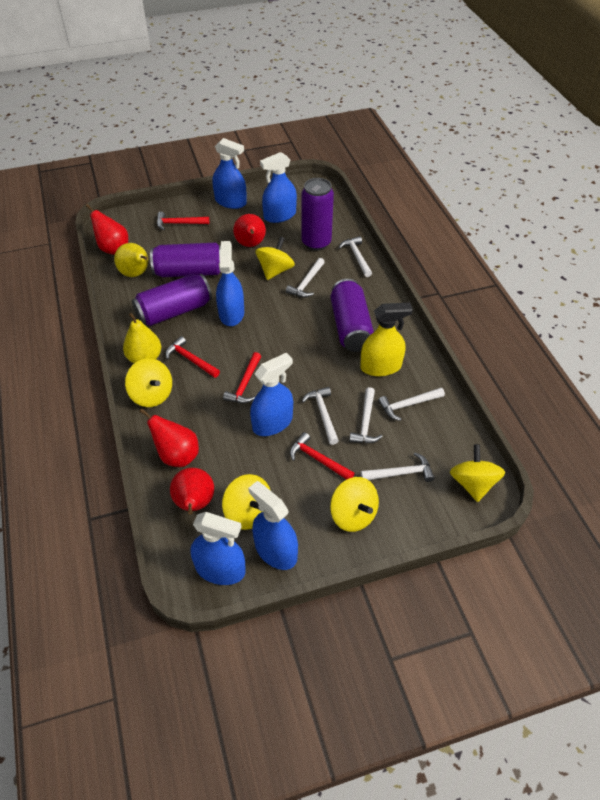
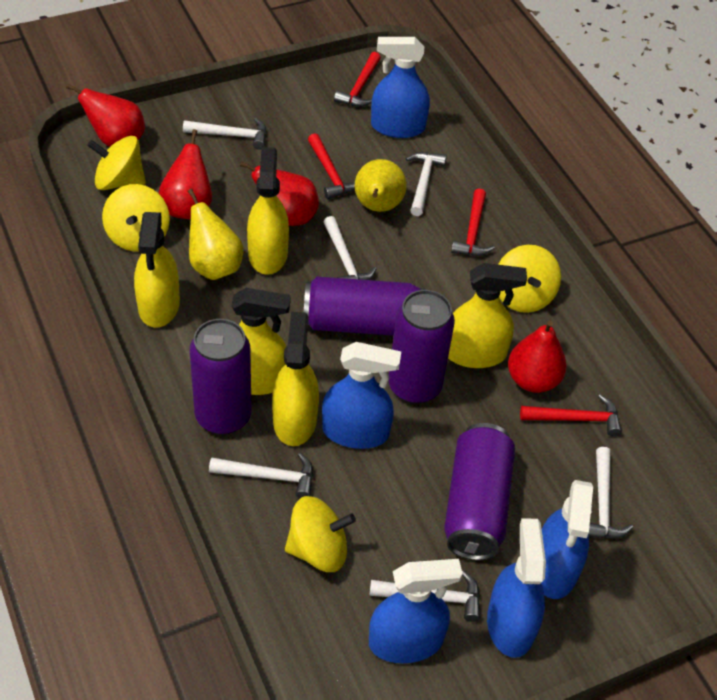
blue spray bottle: 6 -> 5
yellow spinning top: 5 -> 4
yellow spray bottle: 1 -> 5

